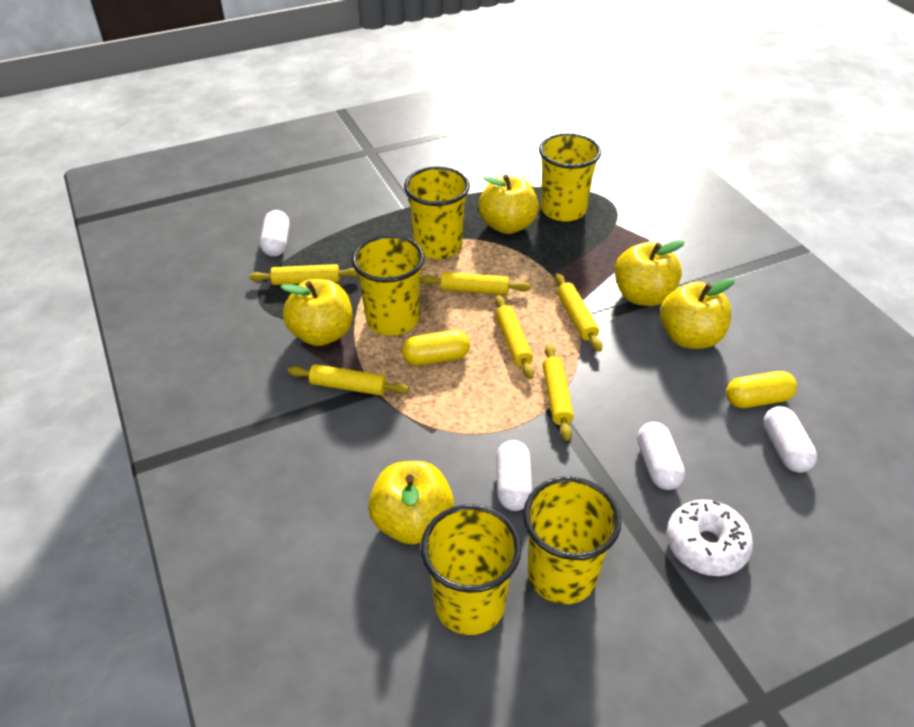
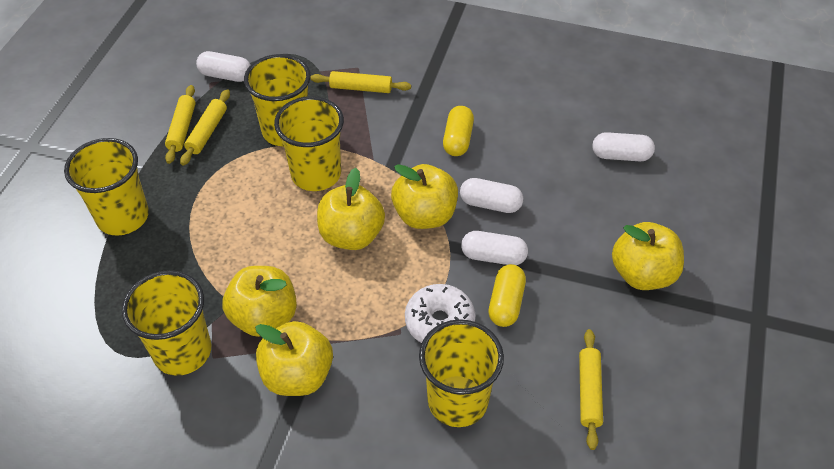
yellow rolling pin: 6 -> 4

